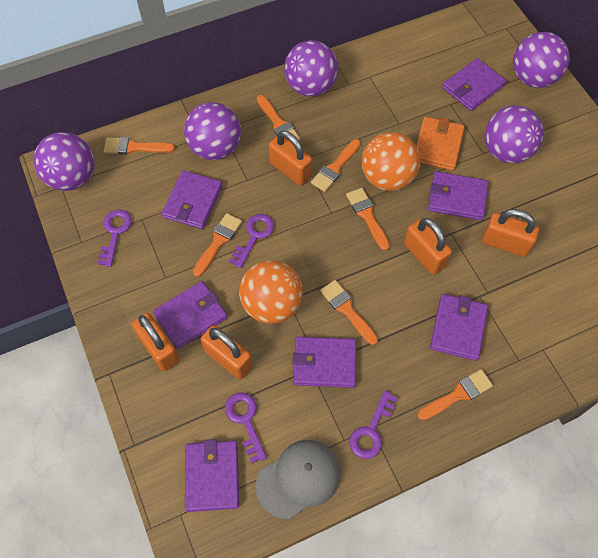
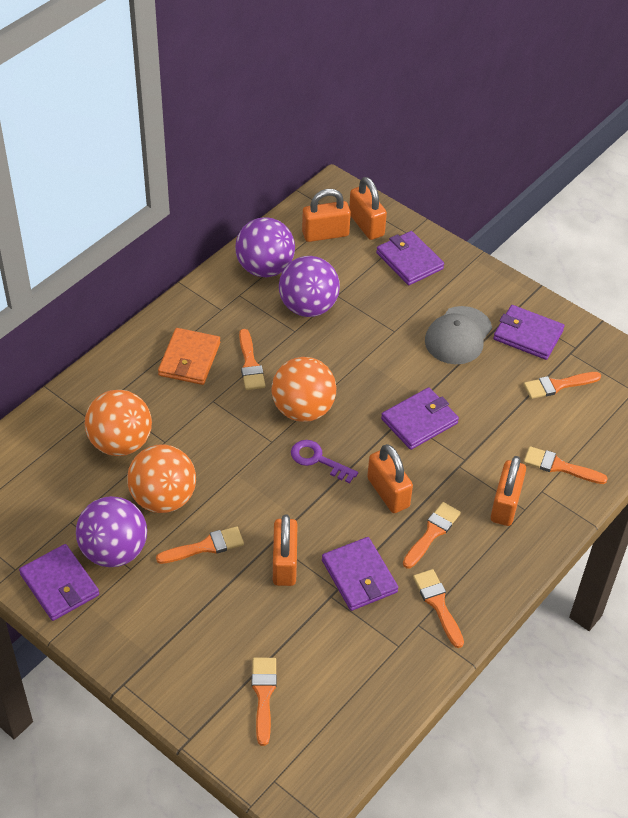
orange ball: 2 -> 3
purple ball: 5 -> 3
purple key: 4 -> 1
purple wallet: 7 -> 5

